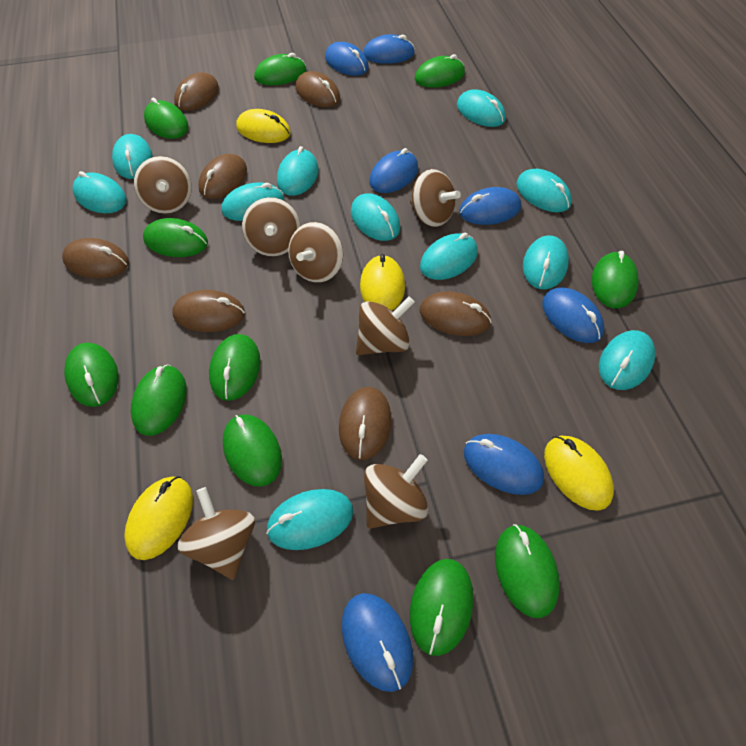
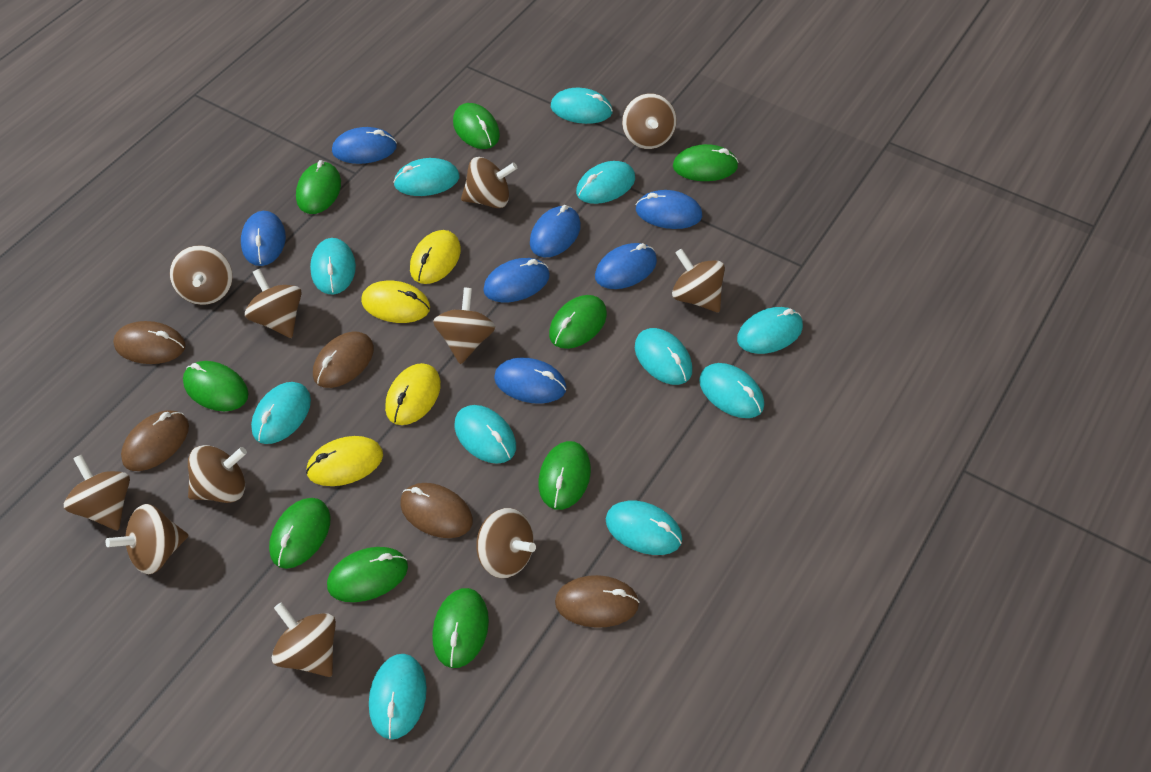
brown mouse: 7 -> 5
brown spinning top: 7 -> 11
green mouse: 11 -> 9

